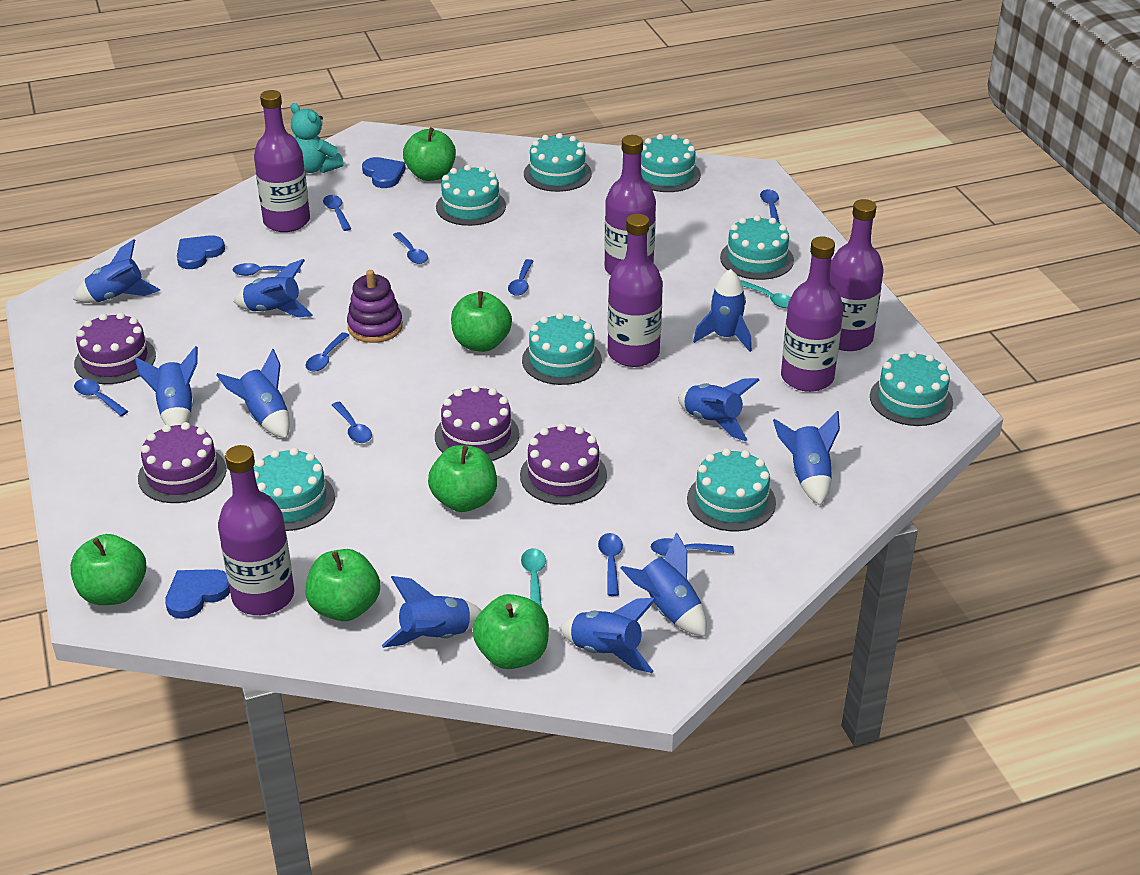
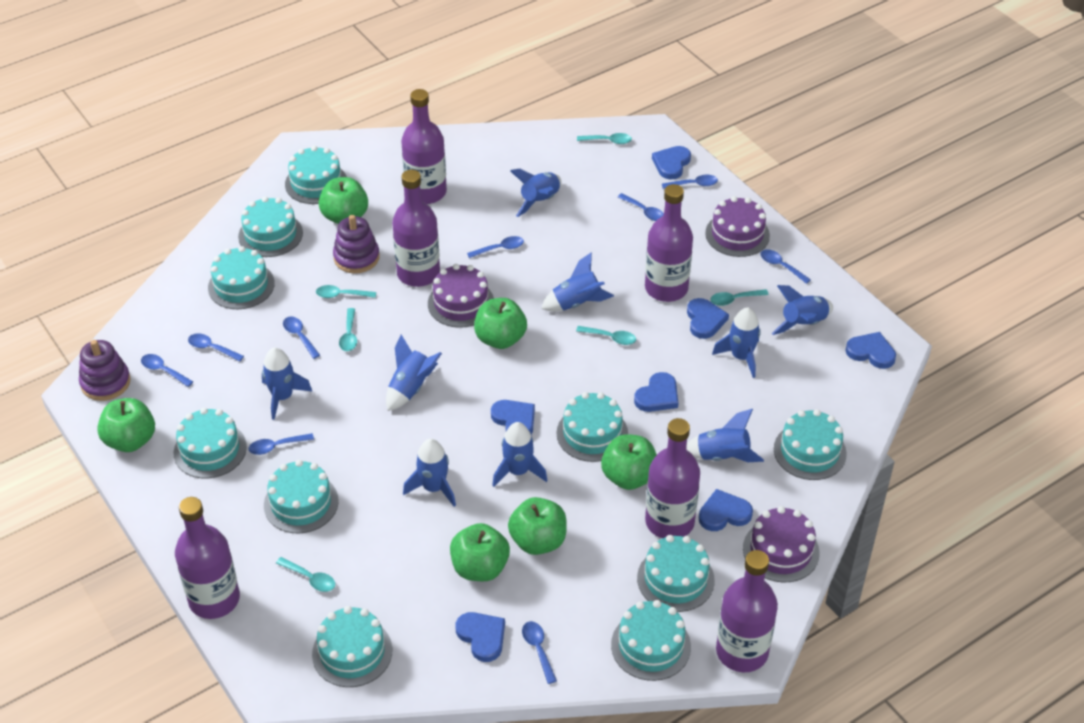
blue heart: 3 -> 7
blue rocket: 10 -> 9
blue spoon: 10 -> 9
purple cake: 4 -> 3
purple stacking toy: 1 -> 2
turquoise cake: 8 -> 10
turquoise spoon: 2 -> 6
turquoise teddy bear: 1 -> 0

